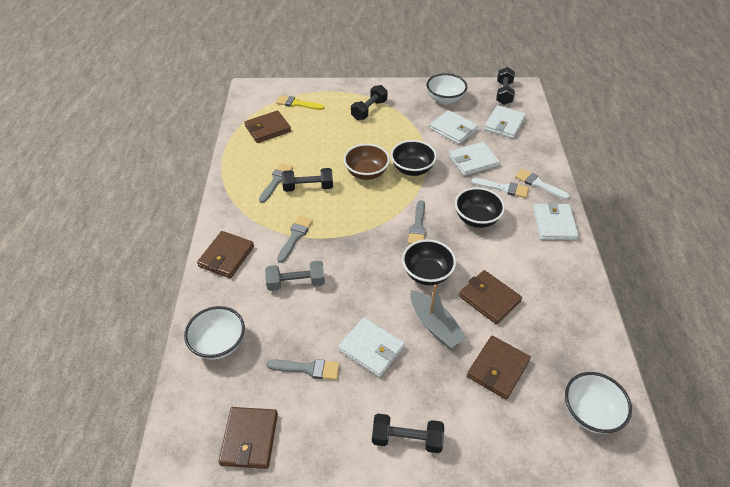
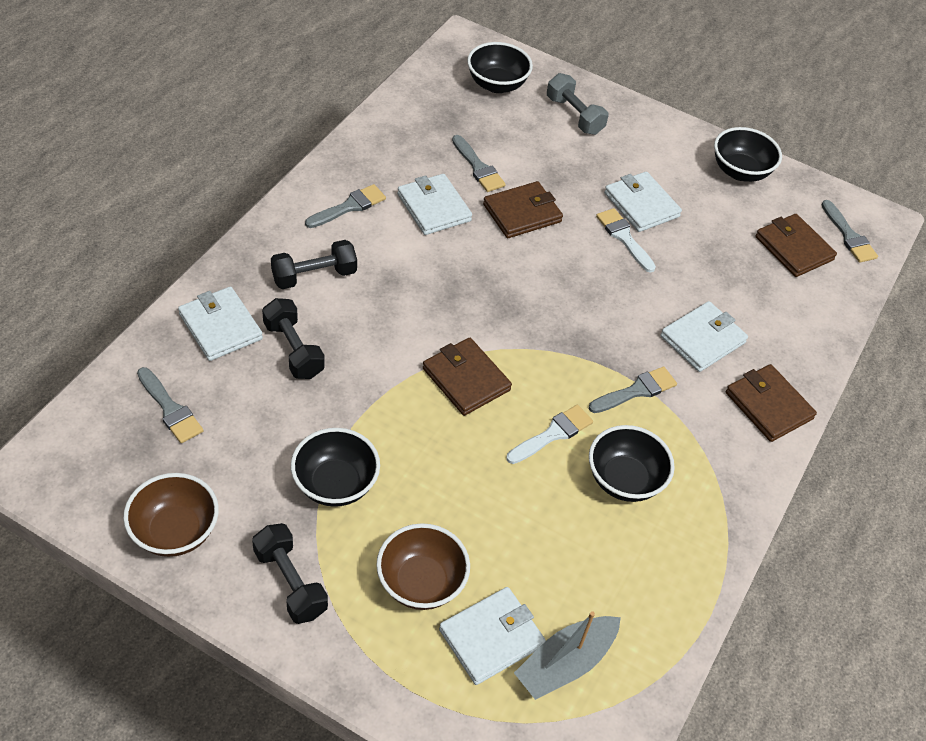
black bowl: 3 -> 4
black dumbbell: 4 -> 3
brown bowl: 1 -> 2
brown wallet: 5 -> 4
grey brush: 4 -> 5
white bowl: 3 -> 0
yellow brush: 1 -> 0

